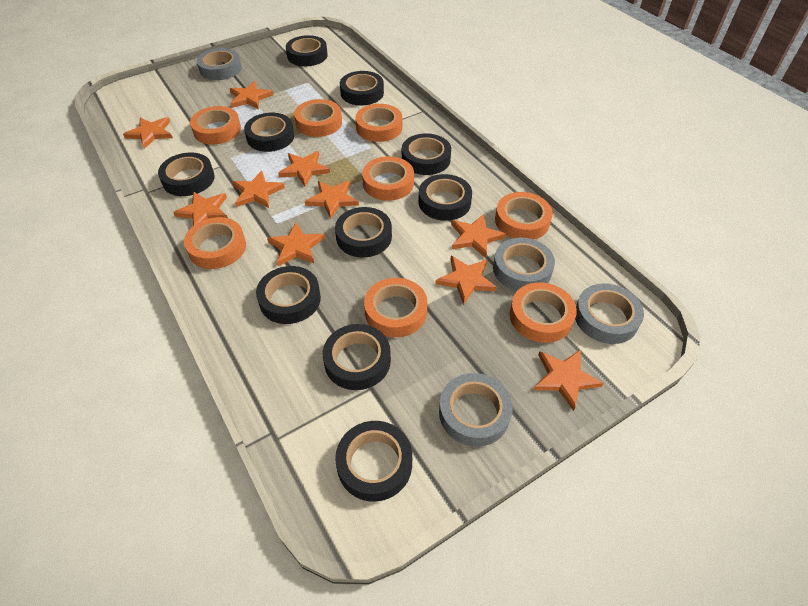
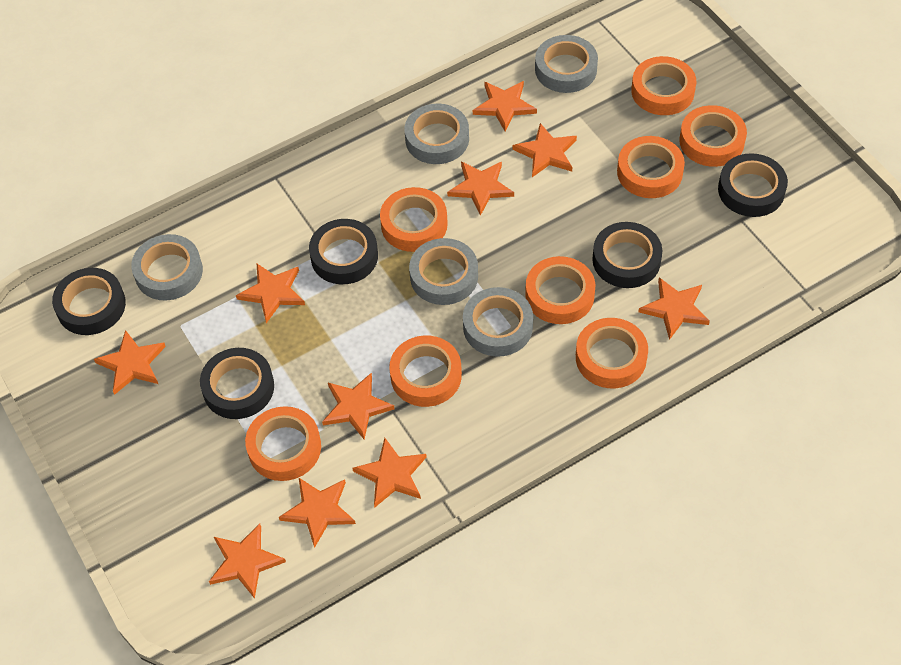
black tape: 10 -> 5
grey tape: 4 -> 5

